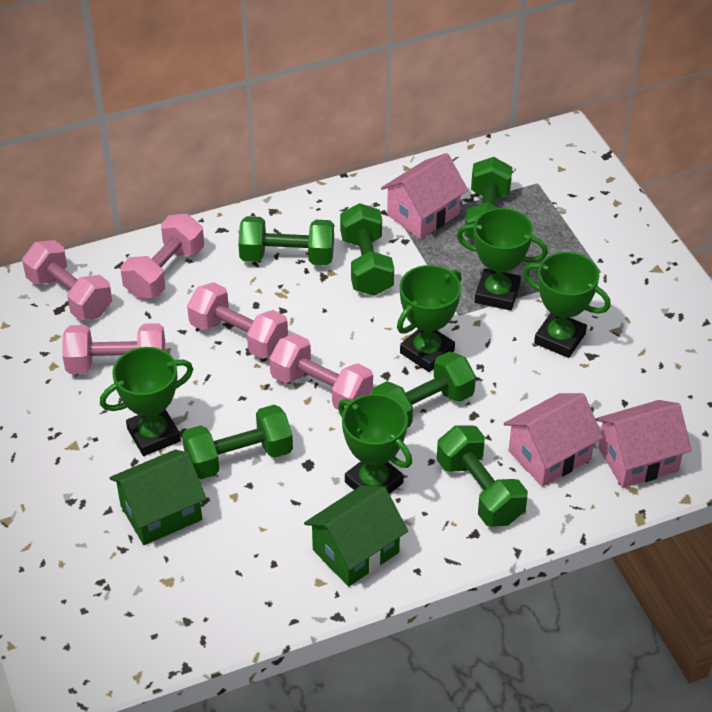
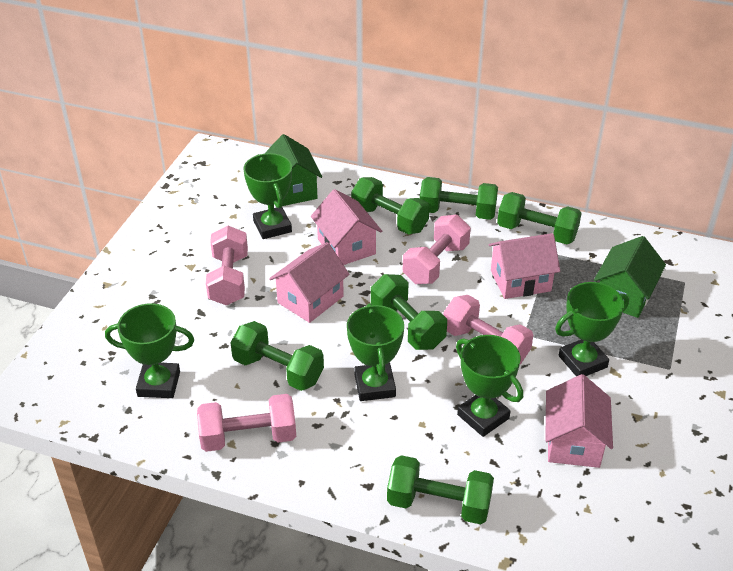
pink dumbbell: 5 -> 4
pink house: 3 -> 4

